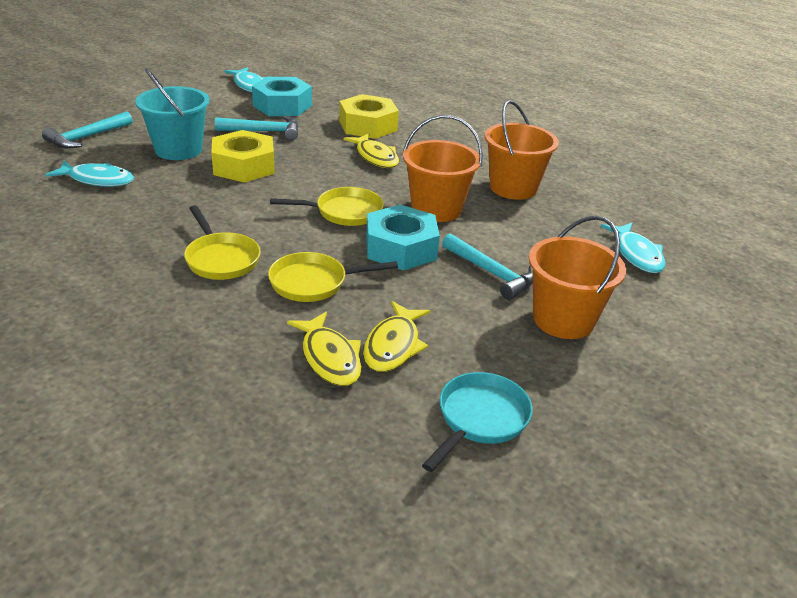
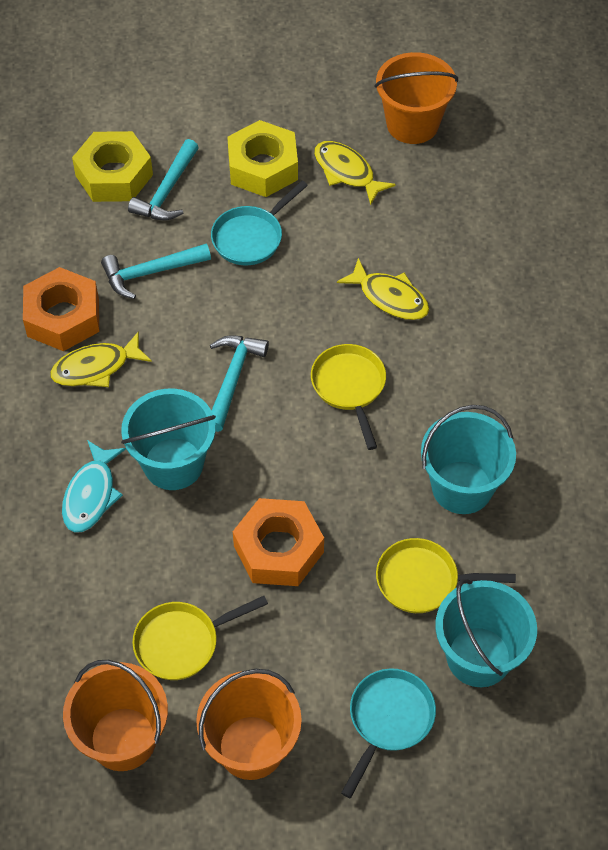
orange nut: 0 -> 2
turquoise bucket: 1 -> 3
turquoise fish: 3 -> 1
turquoise nut: 2 -> 0
turquoise pan: 1 -> 2

